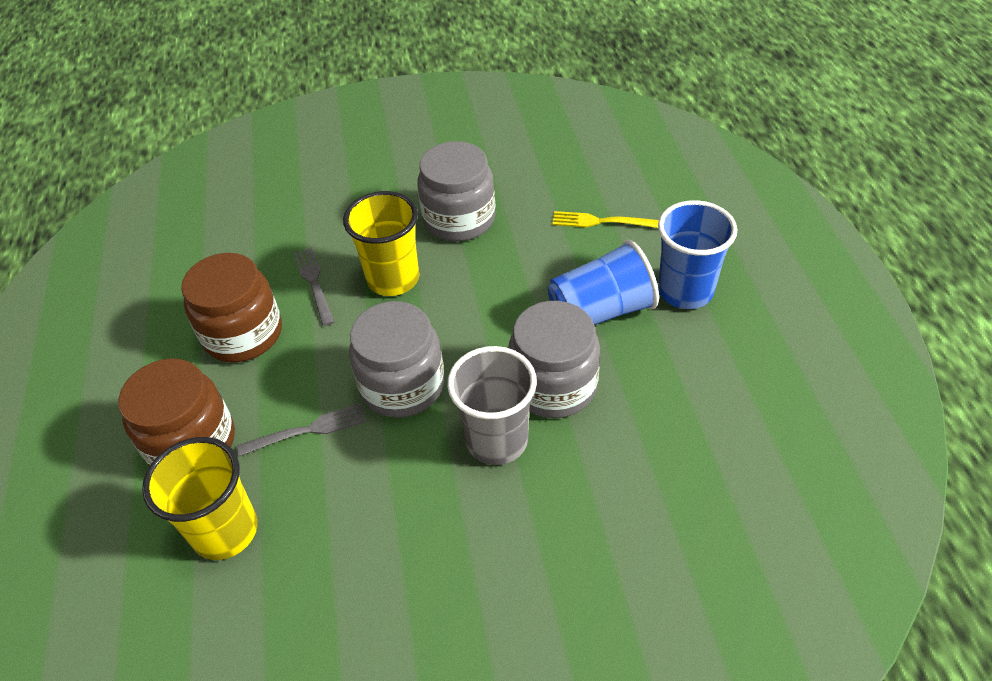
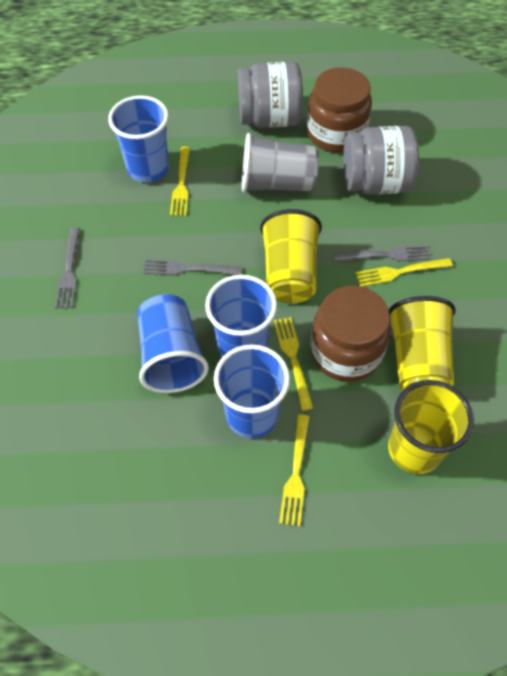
blue cup: 2 -> 4
grey fork: 2 -> 3
grey jar: 3 -> 2
yellow cup: 2 -> 3
yellow fork: 1 -> 4

